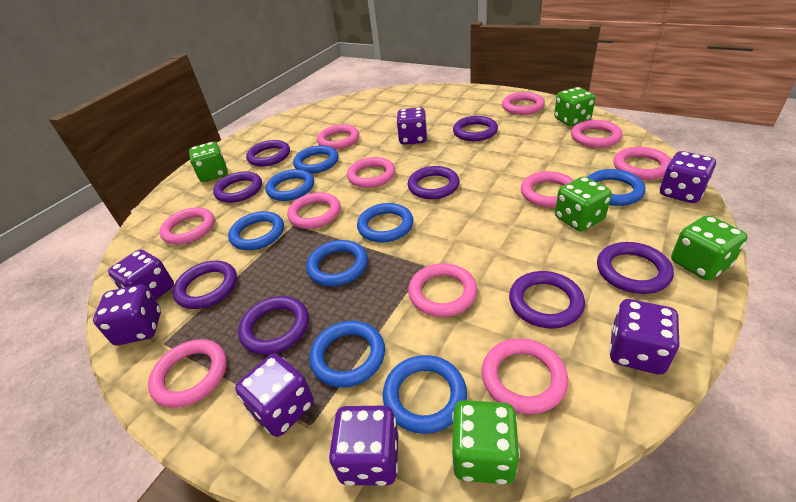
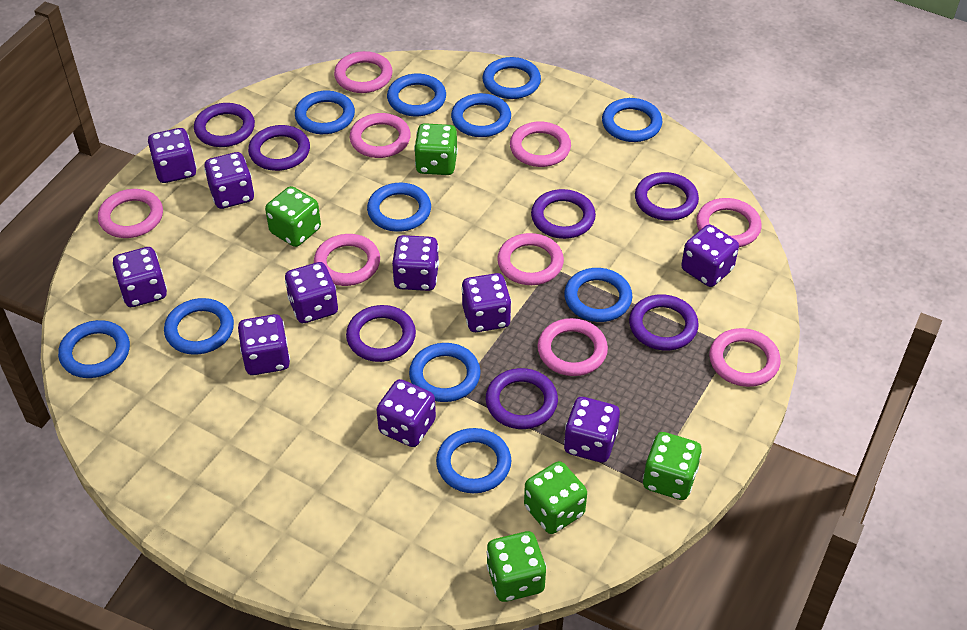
blue ring: 8 -> 11
pink ring: 11 -> 9
purple dice: 7 -> 10
purple ring: 8 -> 7

